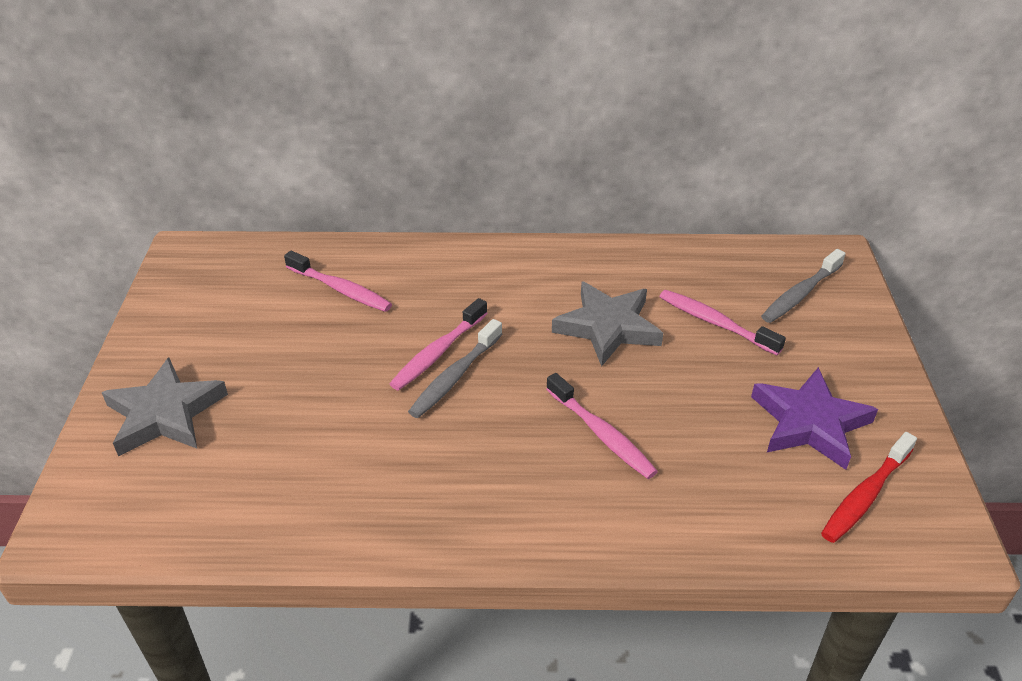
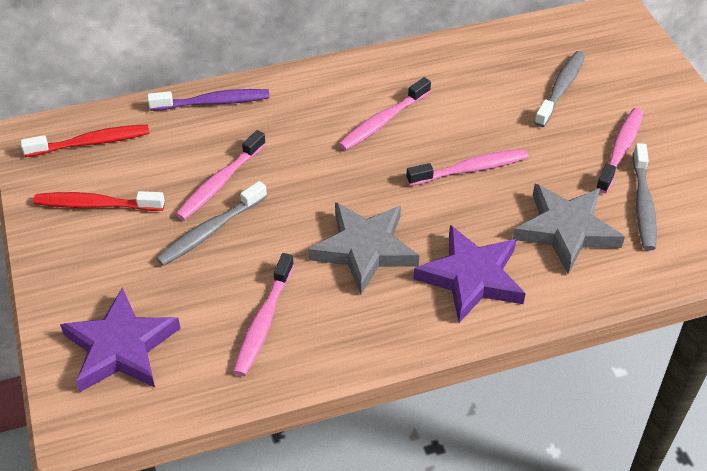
grey toothbrush: 2 -> 3
pink toothbrush: 4 -> 5
purple star: 1 -> 2
purple toothbrush: 0 -> 1
red toothbrush: 1 -> 2

